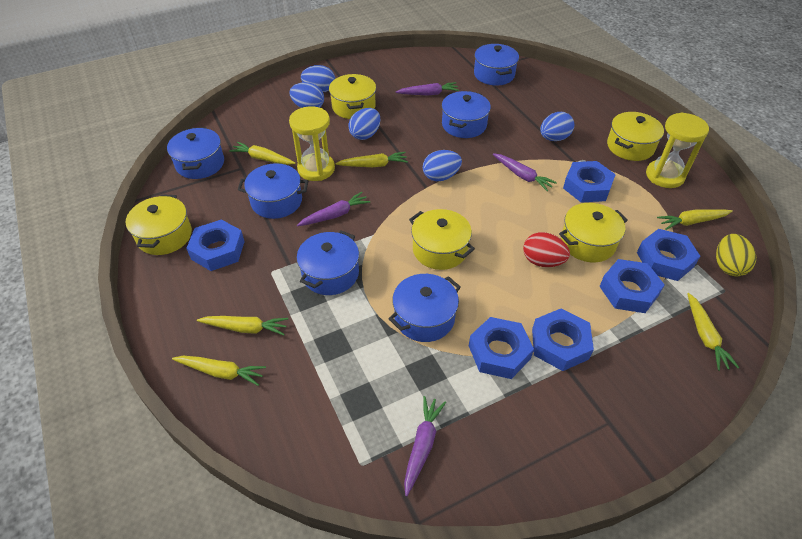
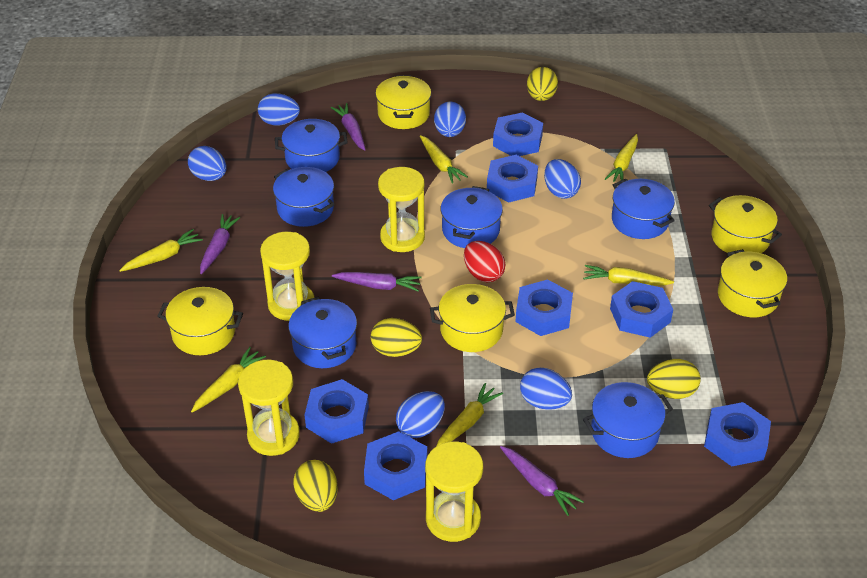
blue egg: 5 -> 6
blue nut: 6 -> 7
yellow egg: 1 -> 4
yellow hourglass: 2 -> 4

